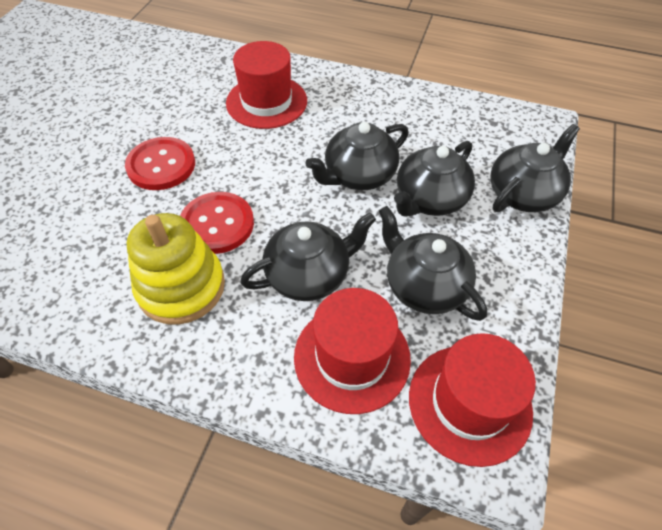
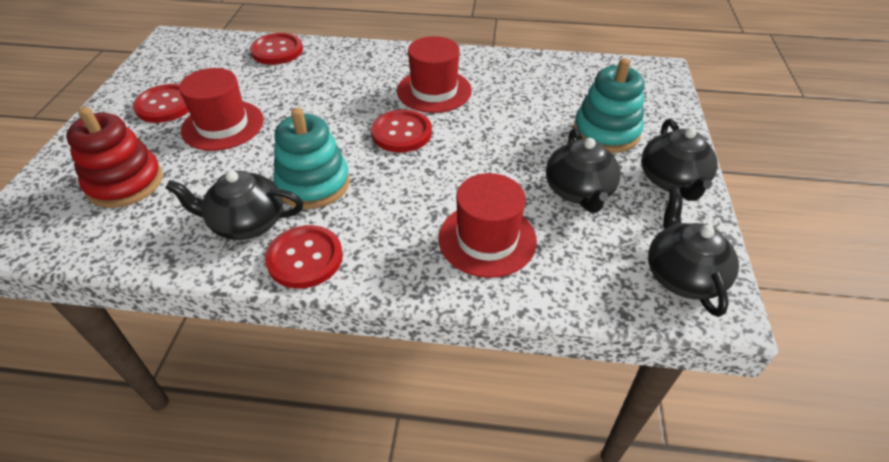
black teapot: 5 -> 4
red button: 2 -> 4
red stacking toy: 0 -> 1
turquoise stacking toy: 0 -> 2
yellow stacking toy: 1 -> 0

